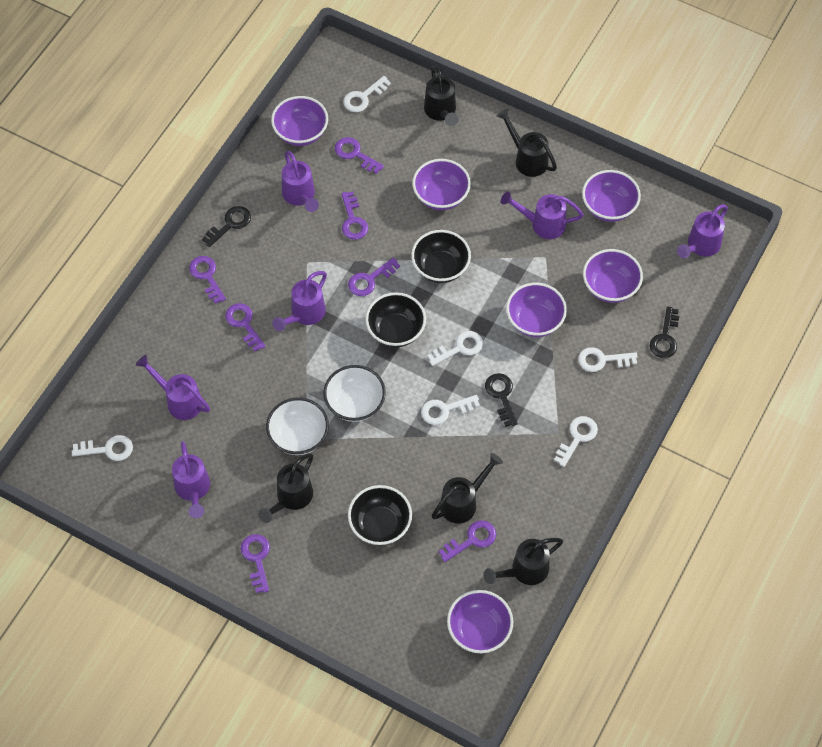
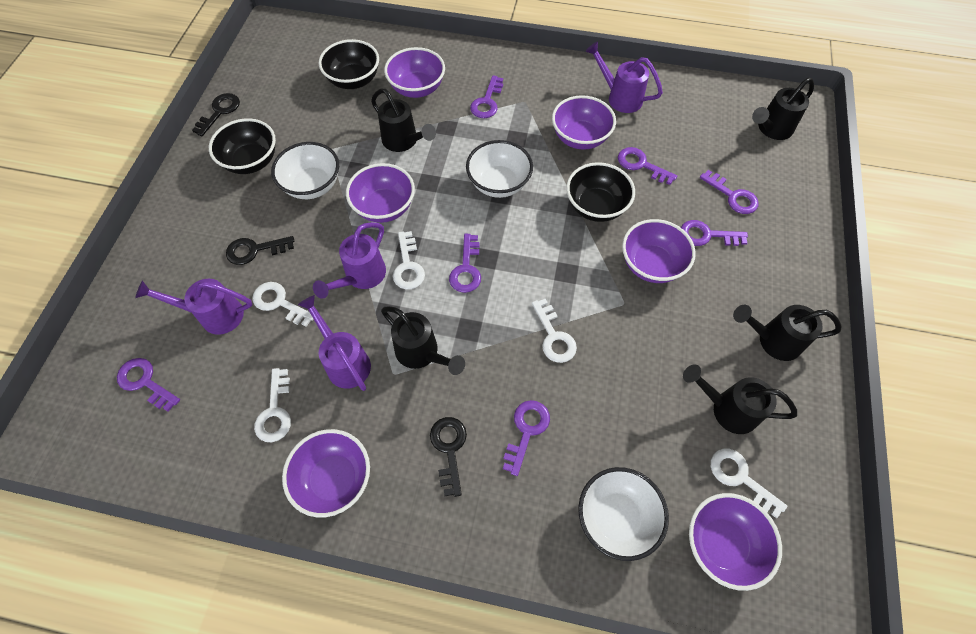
purple watering can: 6 -> 4
white bowl: 2 -> 3
white key: 6 -> 5

